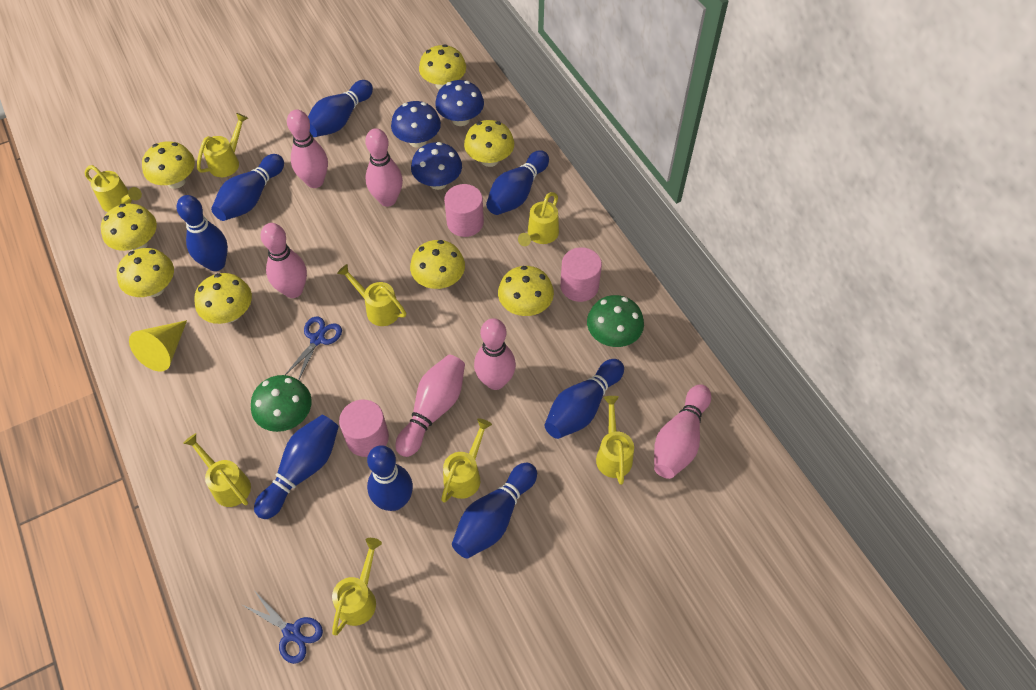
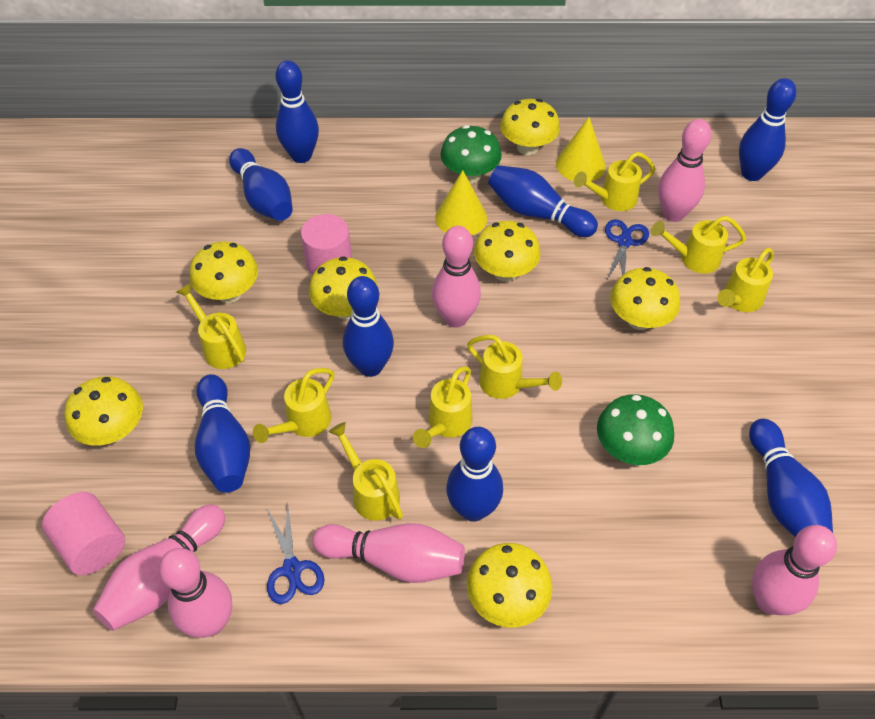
blue mushroom: 3 -> 0
pink cylinder: 3 -> 2
yellow cone: 1 -> 2
yellow mushroom: 8 -> 7

